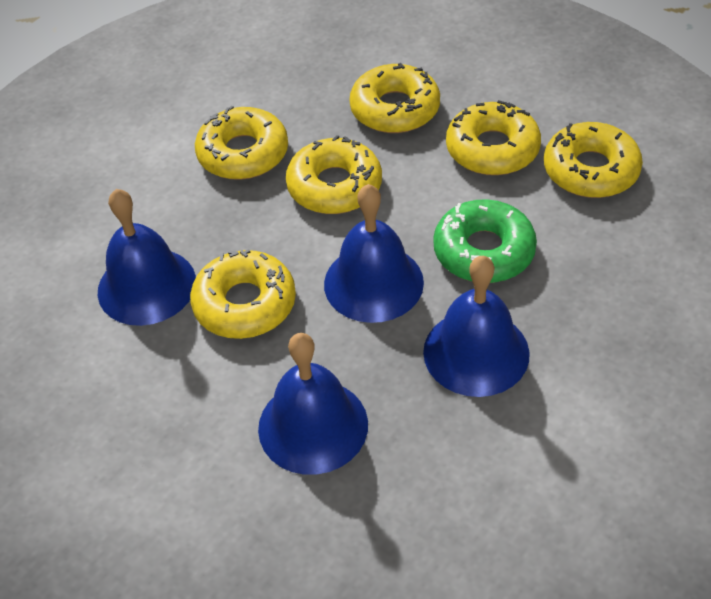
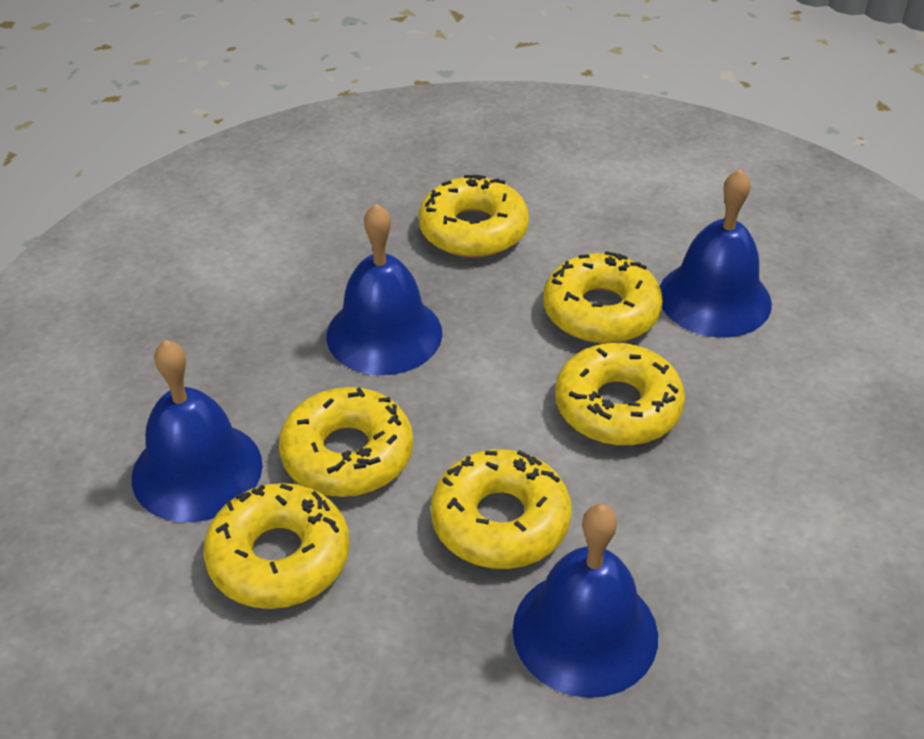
green donut: 1 -> 0

